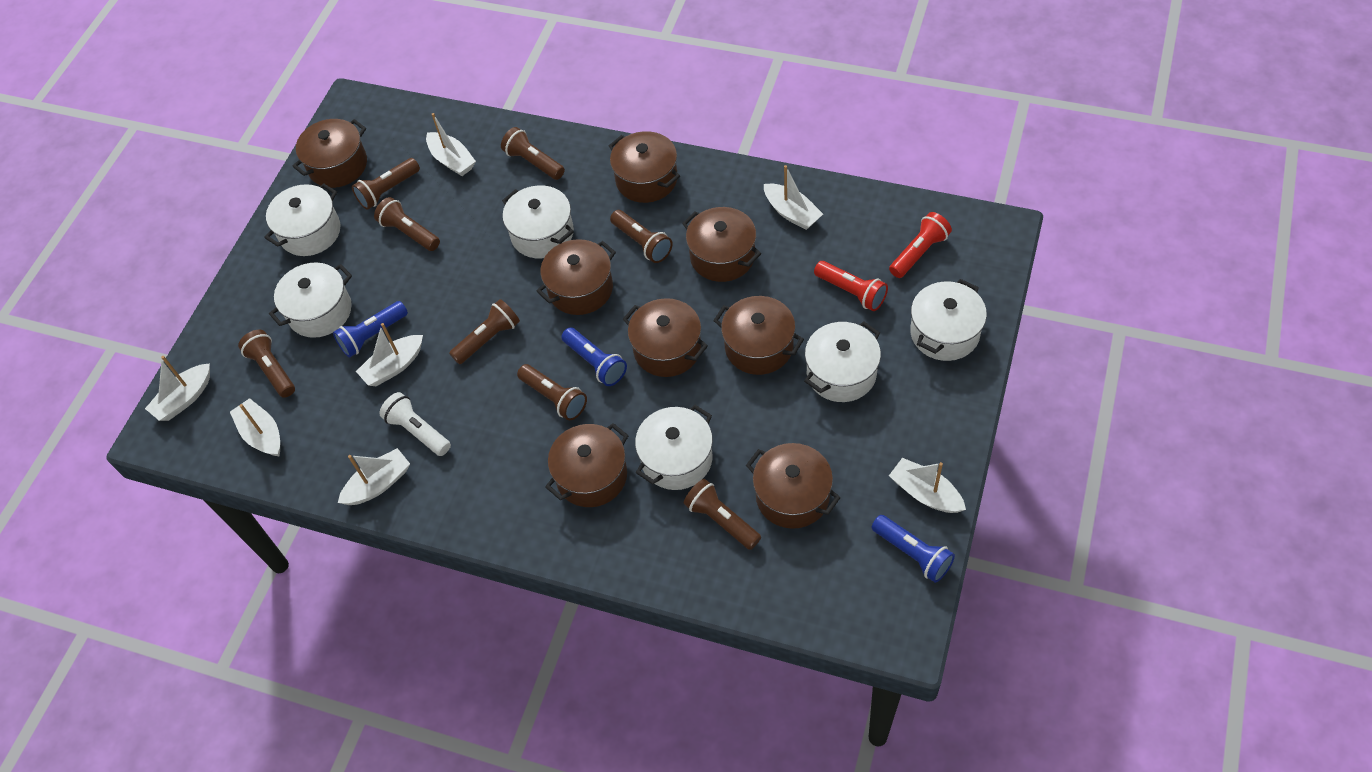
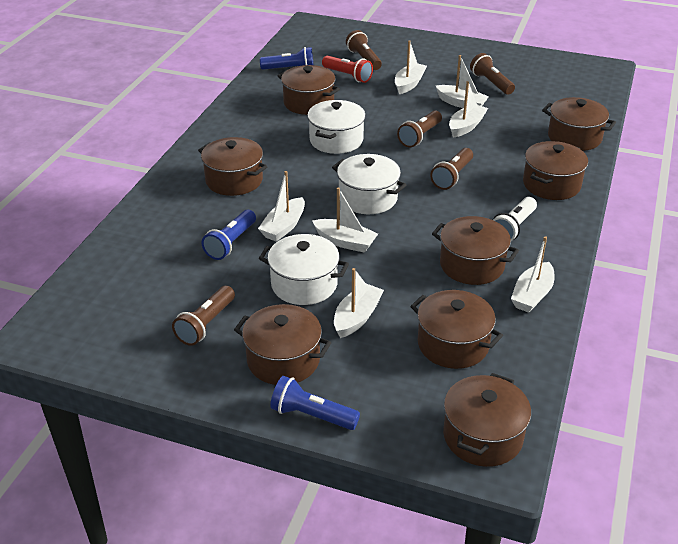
brown flashlight: 8 -> 5
red flashlight: 2 -> 1
white pot: 6 -> 3

